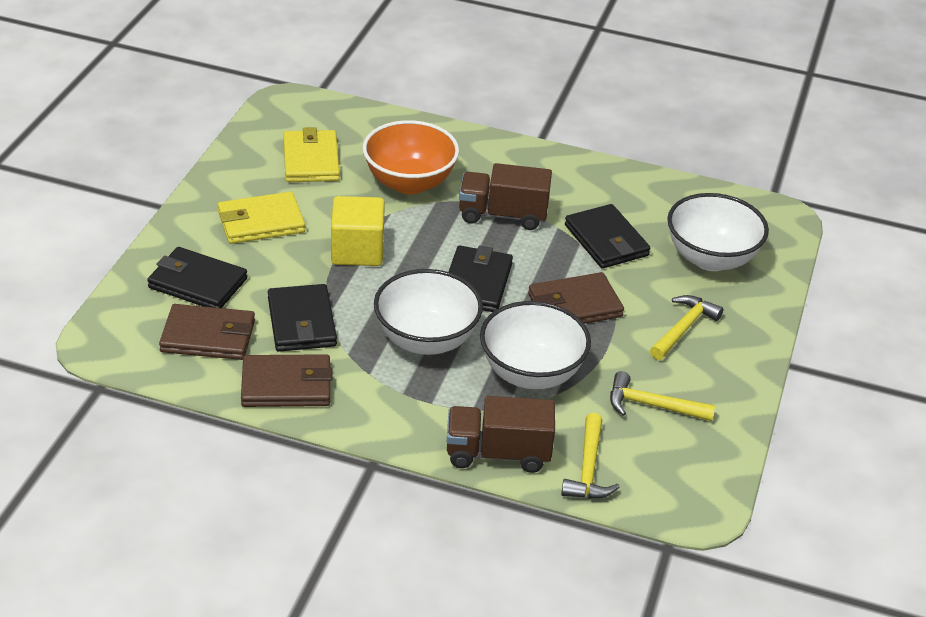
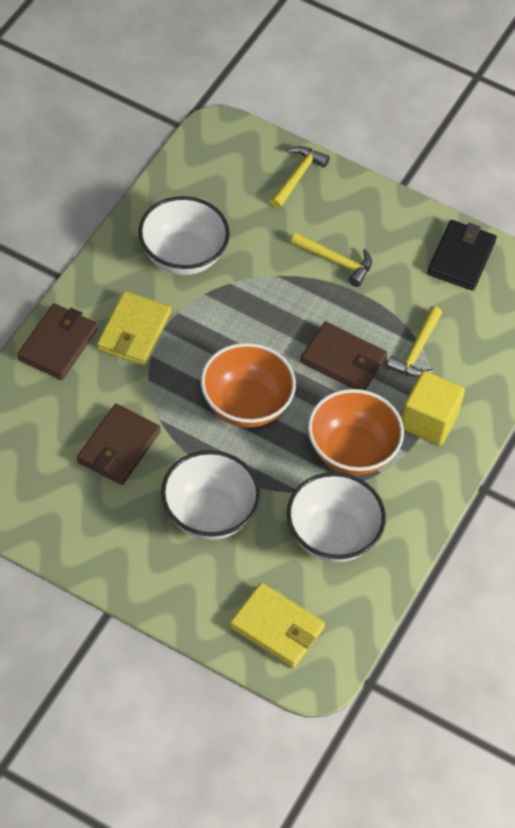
black wallet: 4 -> 1
brown truck: 2 -> 0
orange bowl: 1 -> 2

